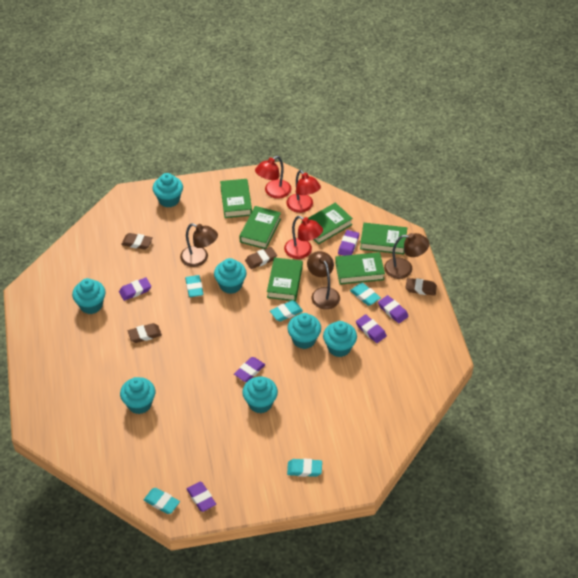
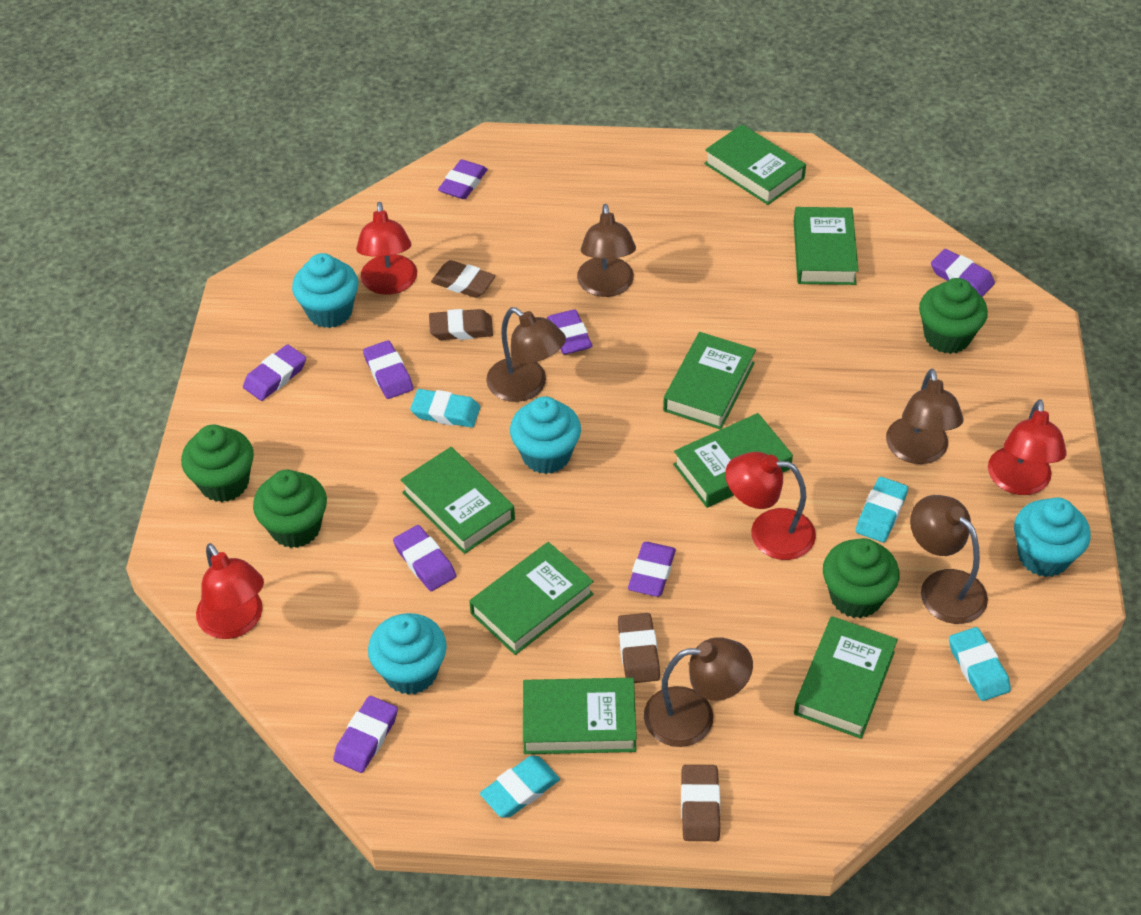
brown lamp: 3 -> 5
green book: 6 -> 8
green cupcake: 0 -> 4
purple eraser: 6 -> 8
red lamp: 3 -> 4
turquoise cupcake: 7 -> 4
turquoise eraser: 5 -> 4

